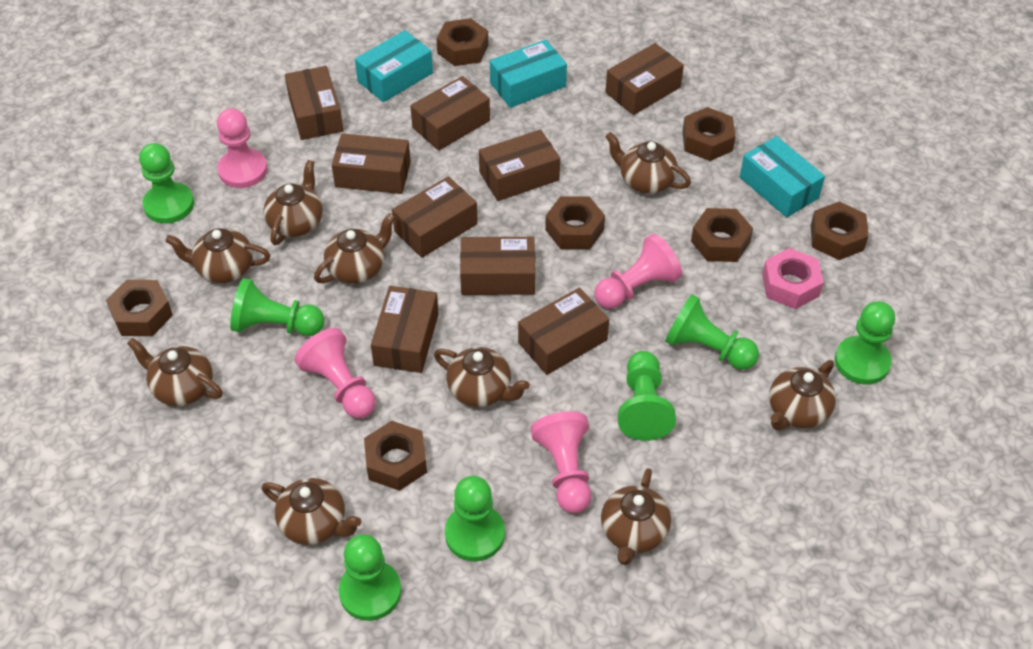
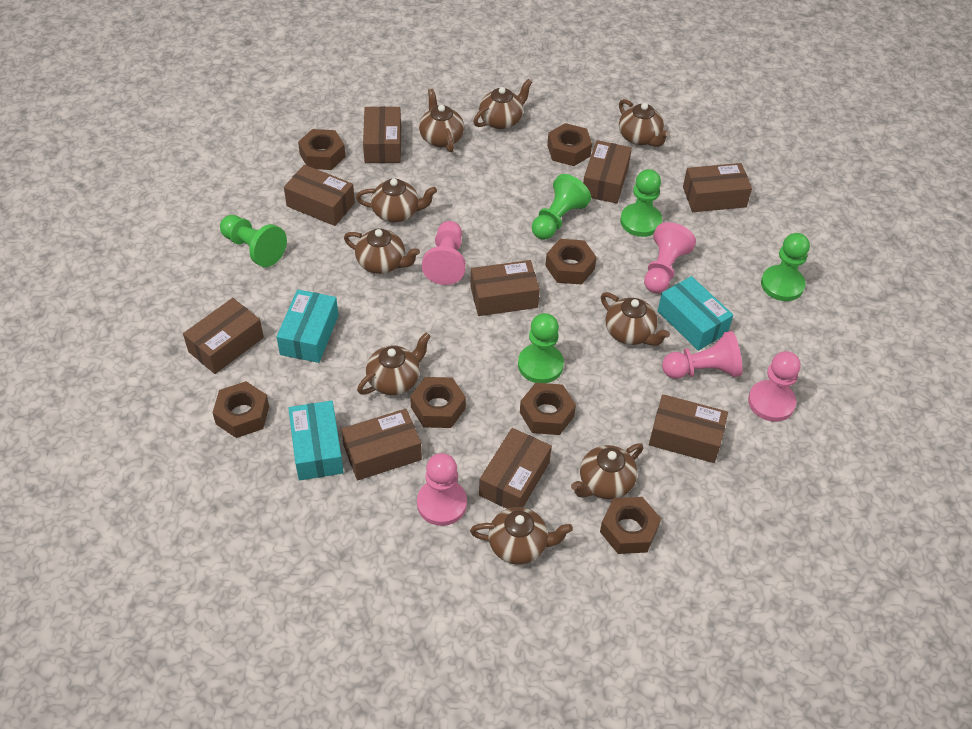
green pawn: 7 -> 5
pink nut: 1 -> 0
pink pawn: 4 -> 5

